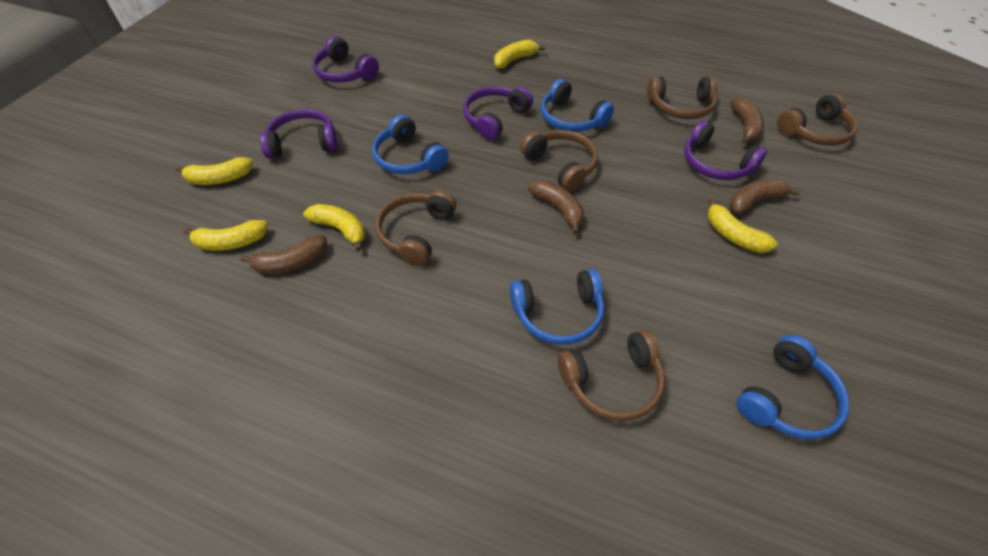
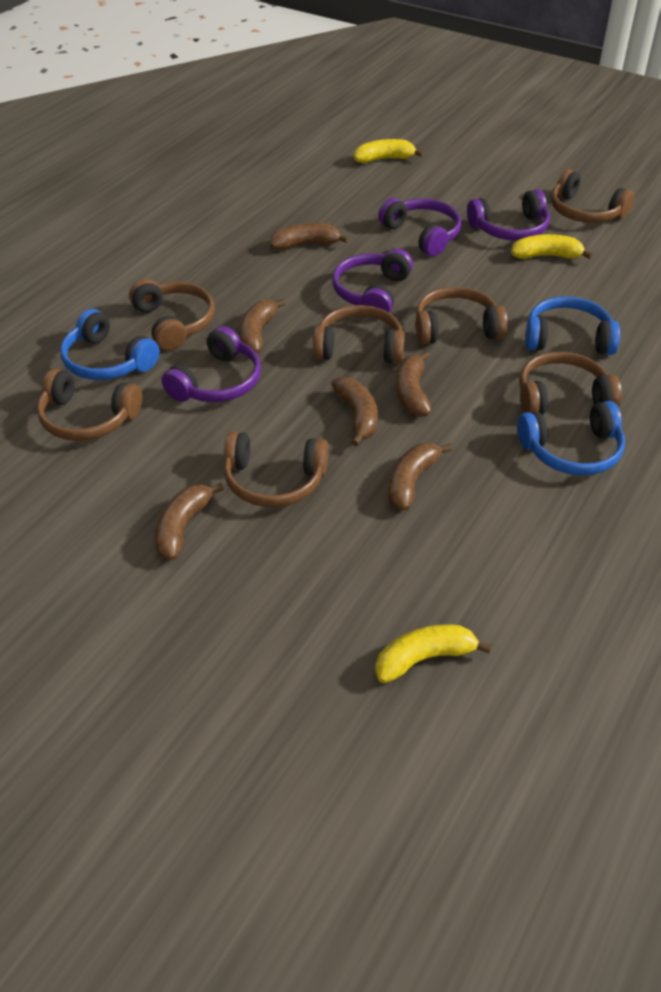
blue headphones: 4 -> 3
brown banana: 4 -> 6
brown headphones: 5 -> 7
yellow banana: 5 -> 3

